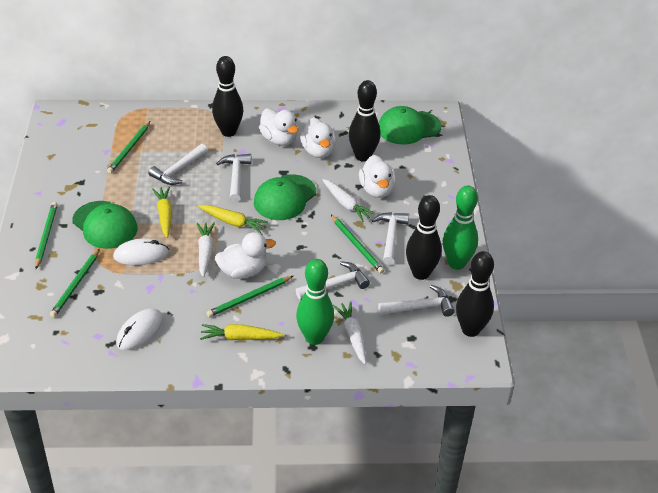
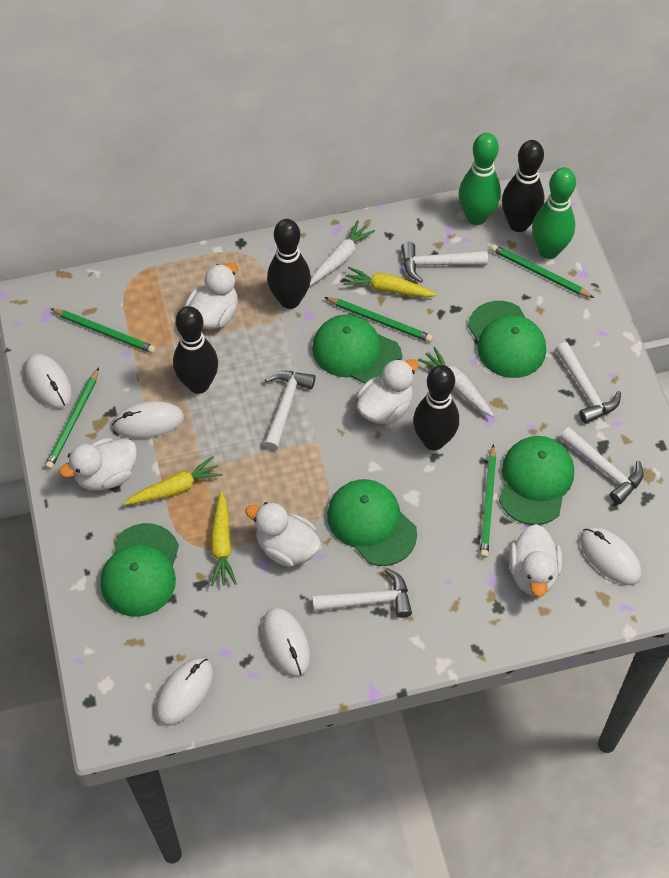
green cap: 3 -> 5
white carrot: 3 -> 2
white duck: 4 -> 5
white mouse: 2 -> 5

